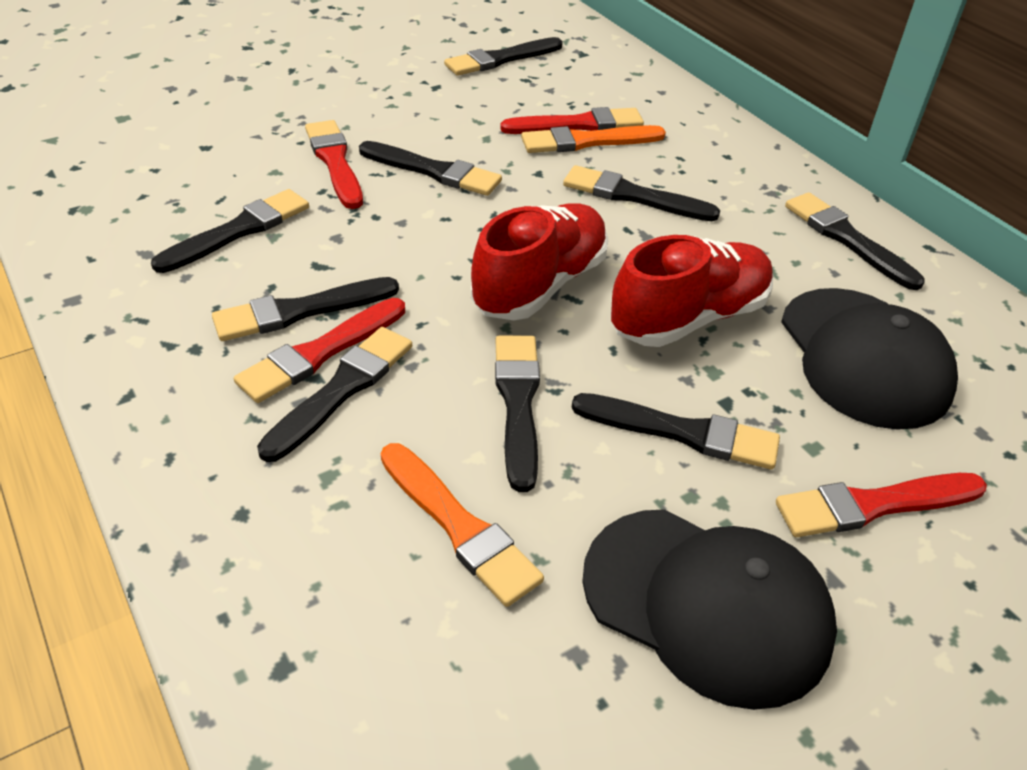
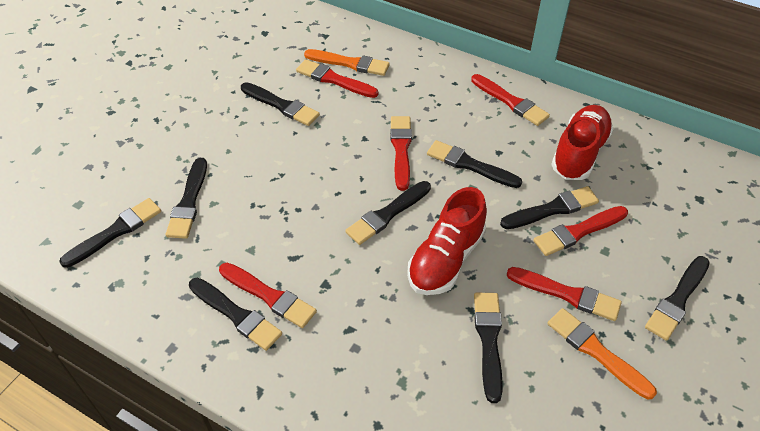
black cap: 2 -> 0
red brush: 4 -> 6

